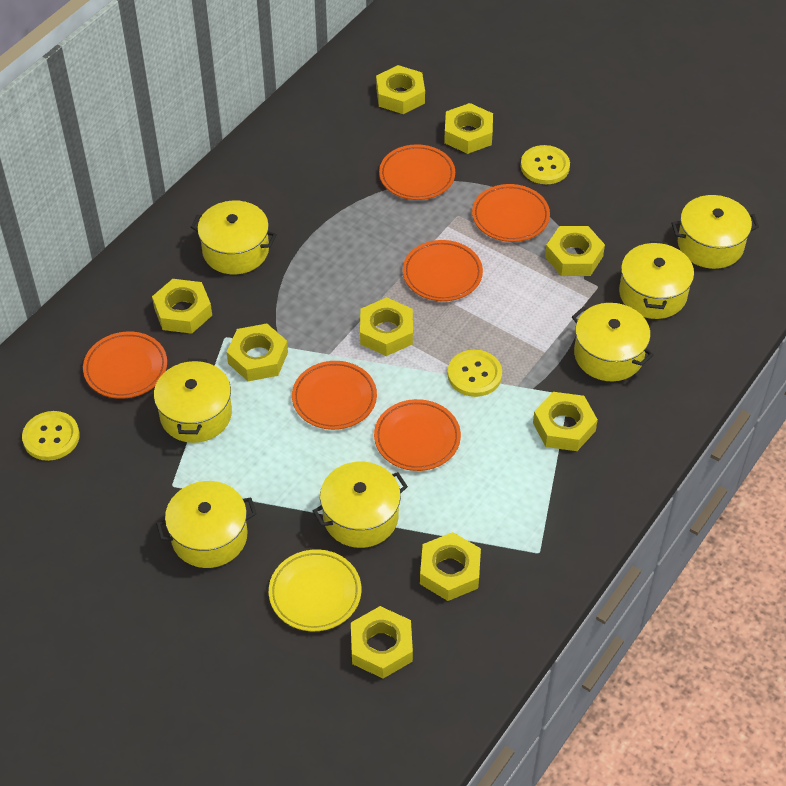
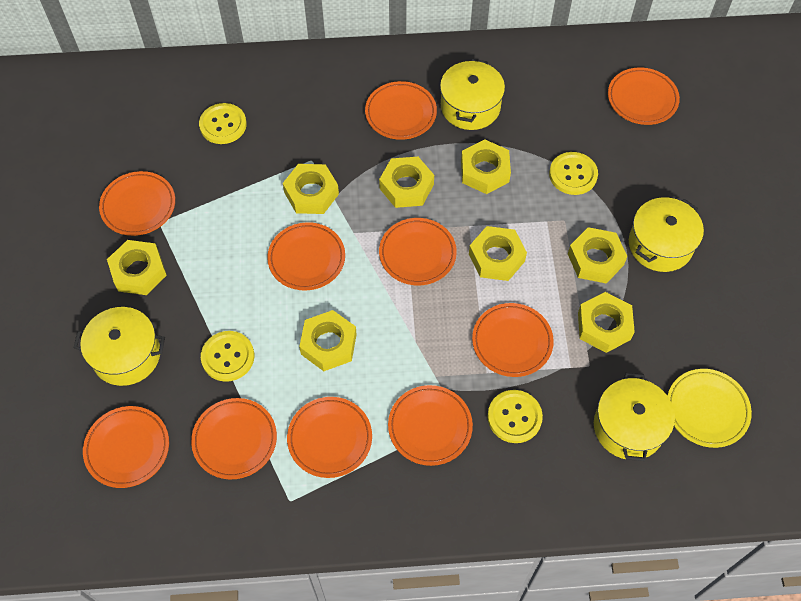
orange plate: 6 -> 10
yellow button: 3 -> 4
yellow nut: 9 -> 8
yellow pot: 7 -> 4

